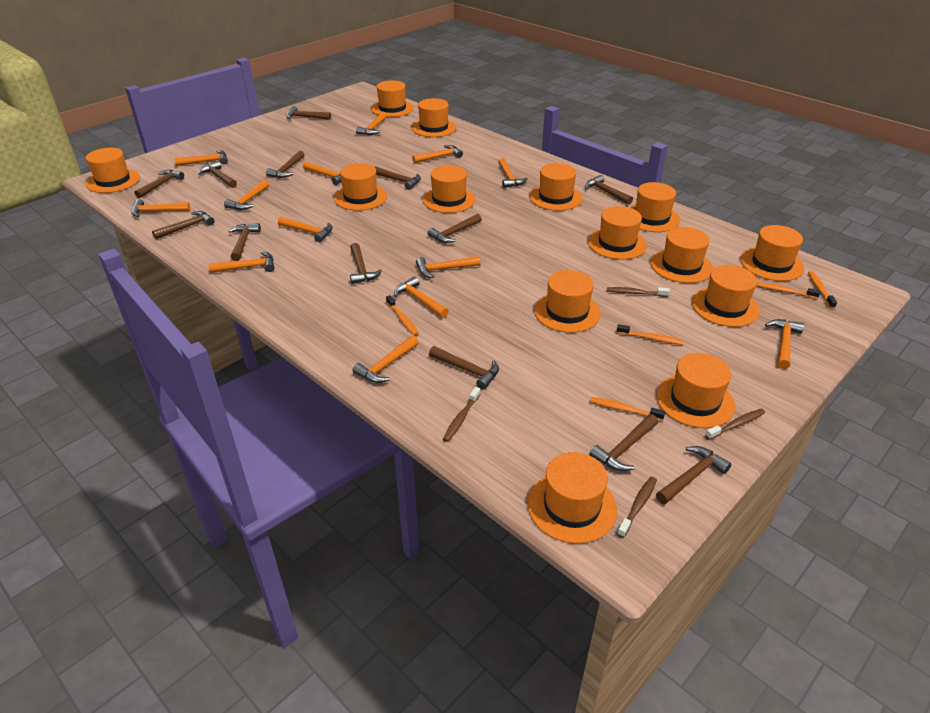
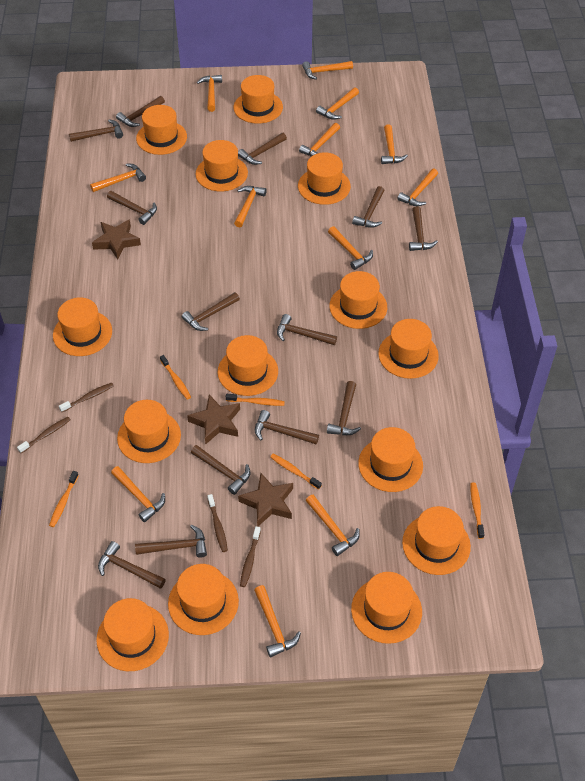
brown star: 0 -> 3
orange hammer: 13 -> 12

